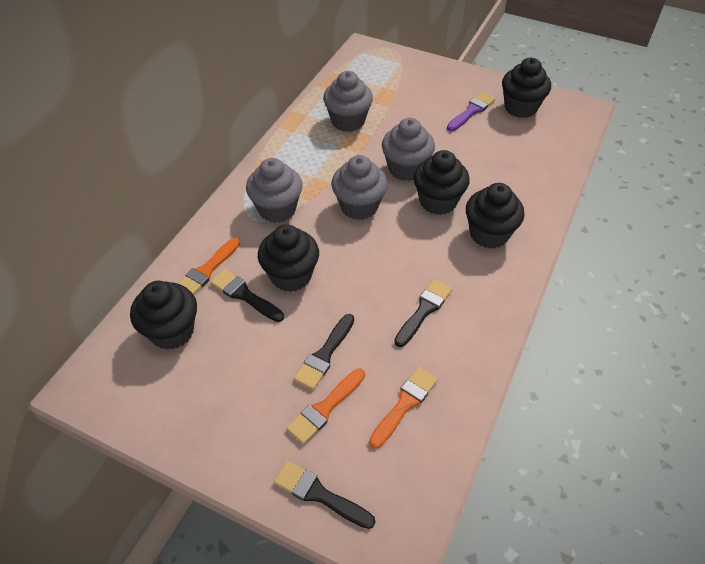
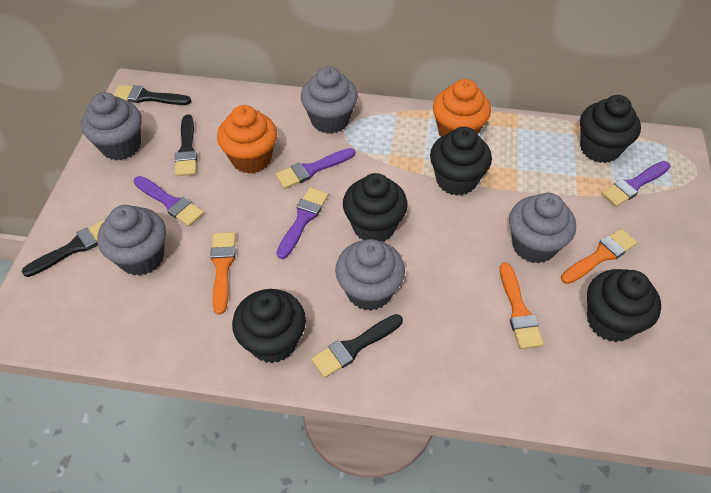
grey cupcake: 4 -> 5
orange cupcake: 0 -> 2
purple brush: 1 -> 4

